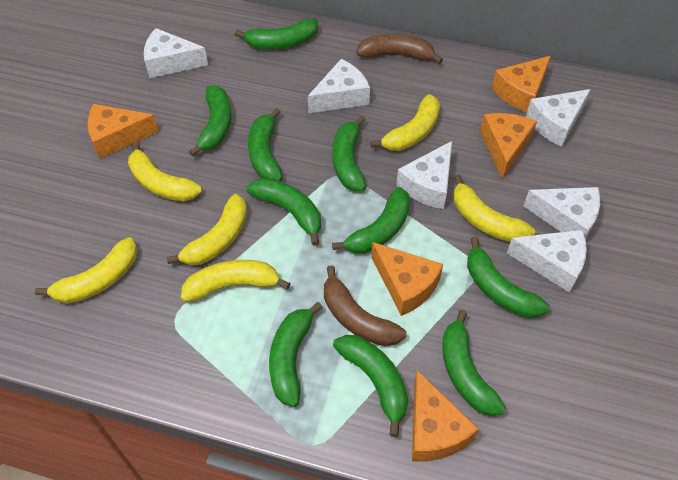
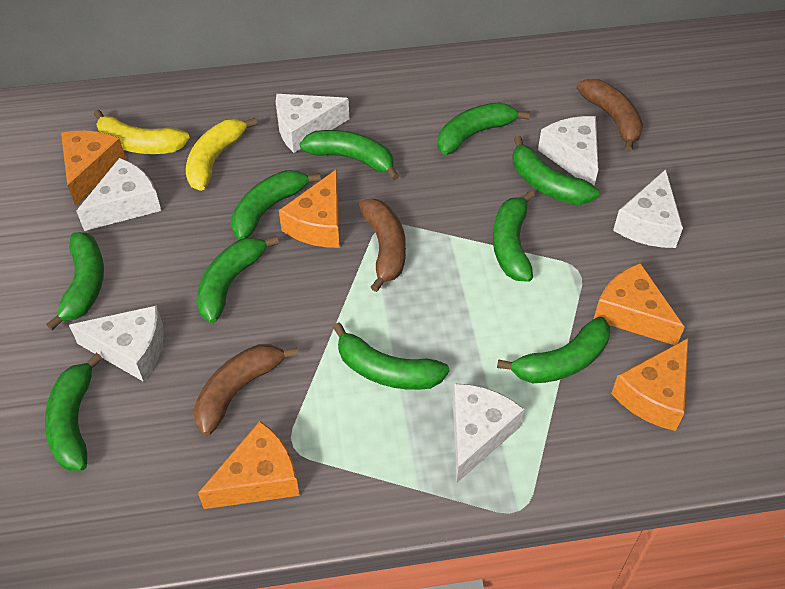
brown banana: 2 -> 3
yellow banana: 6 -> 2

